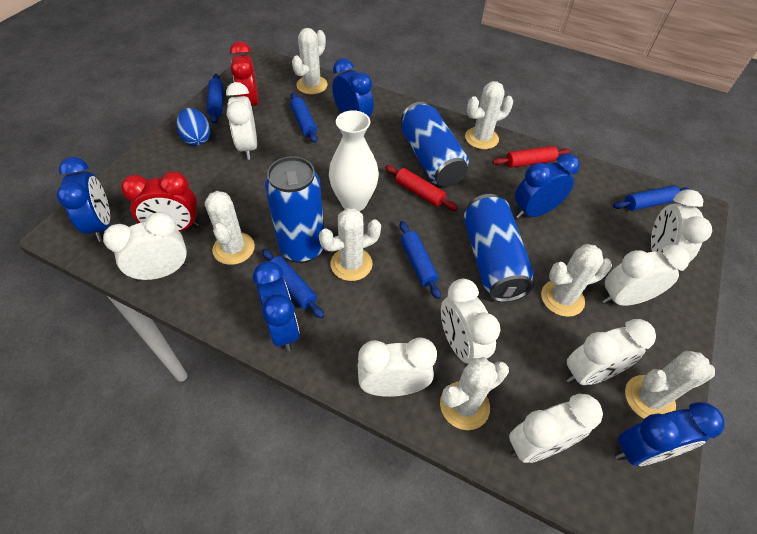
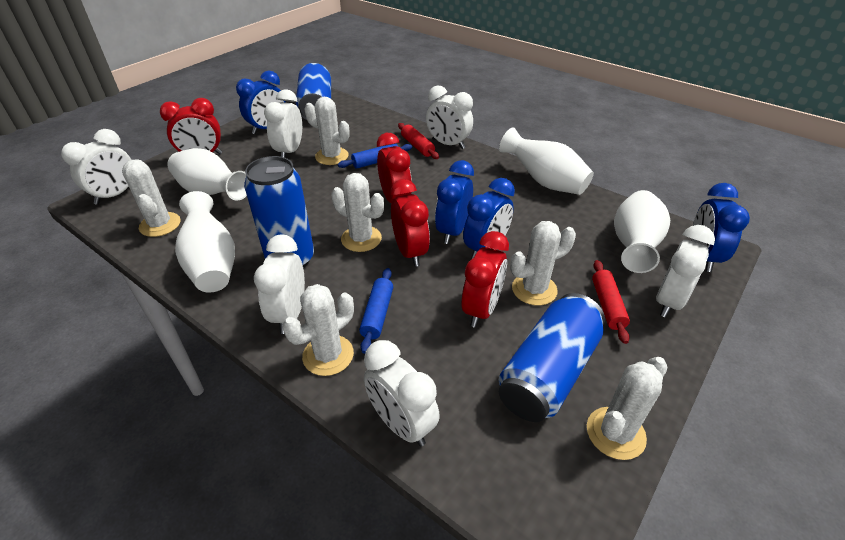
blue clock: 5 -> 4
blue egg: 1 -> 0
blue rolling pin: 5 -> 2
red clock: 2 -> 4
white cactus: 7 -> 6
white clock: 8 -> 6
white vase: 1 -> 4

